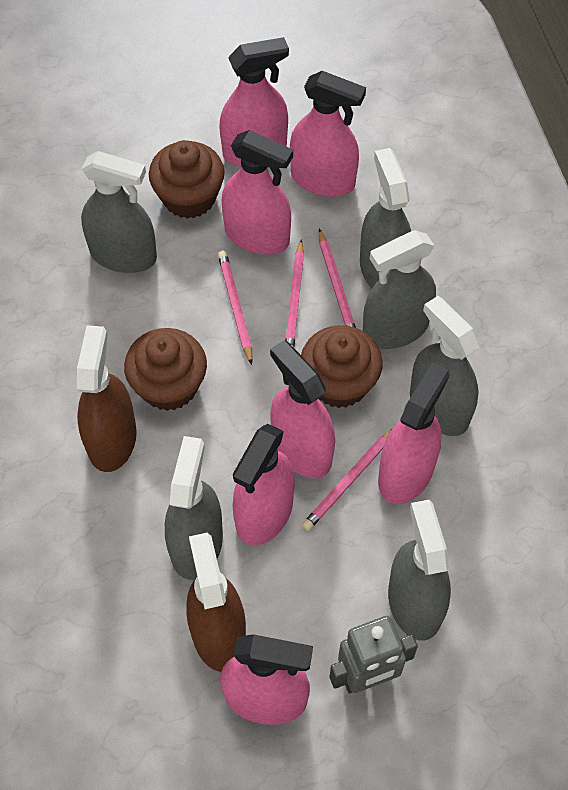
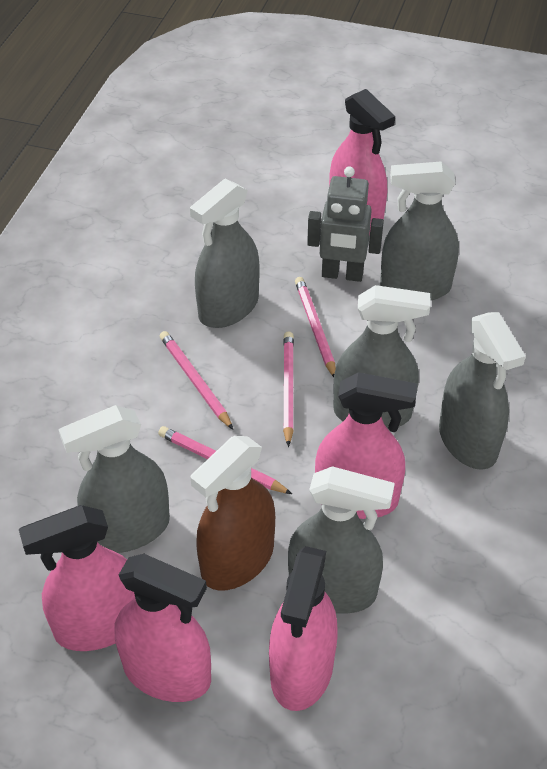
brown cupcake: 3 -> 0
brown spray bottle: 2 -> 1
pink spray bottle: 7 -> 5

